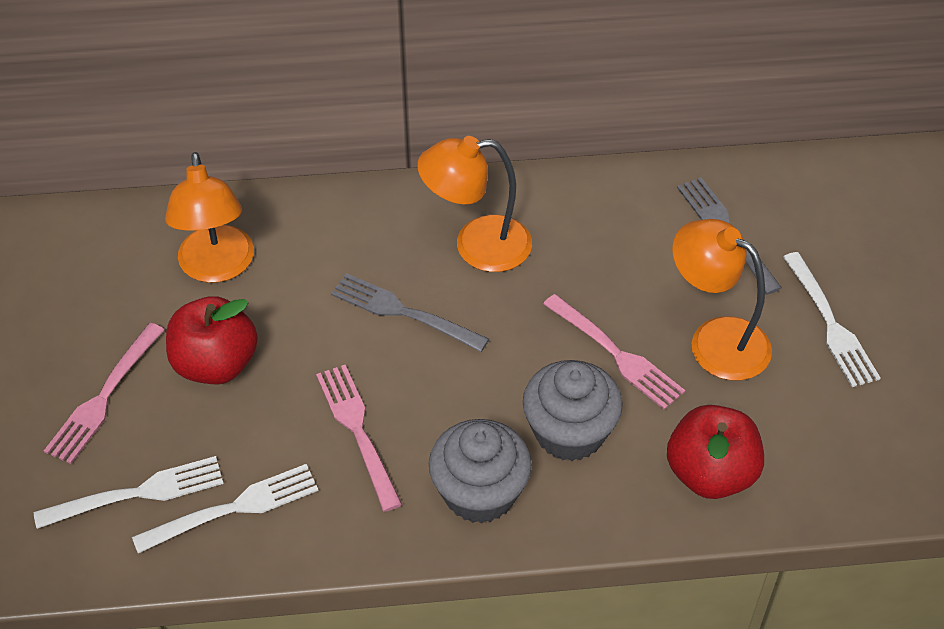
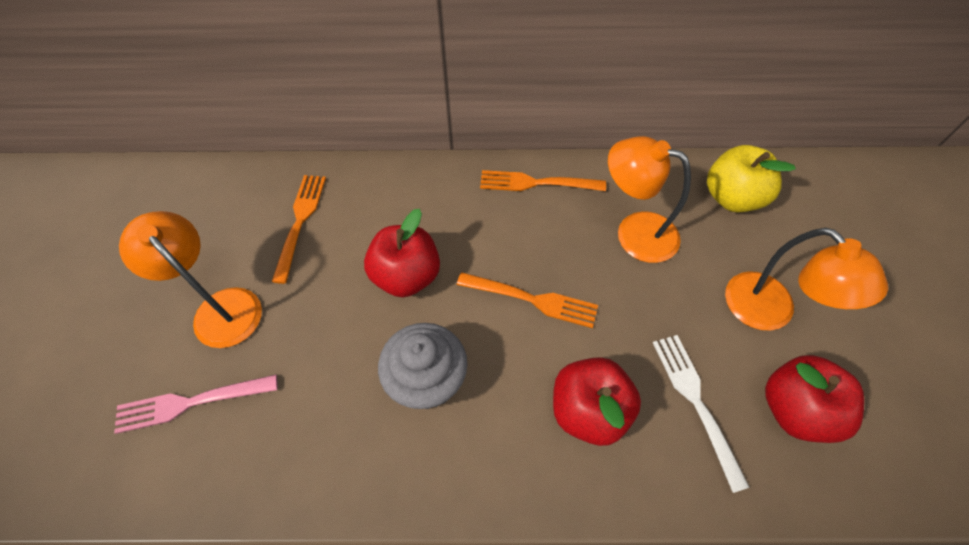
grey cupcake: 2 -> 1
grey fork: 2 -> 0
orange fork: 0 -> 3
pink fork: 3 -> 1
red apple: 2 -> 3
white fork: 3 -> 1
yellow apple: 0 -> 1

